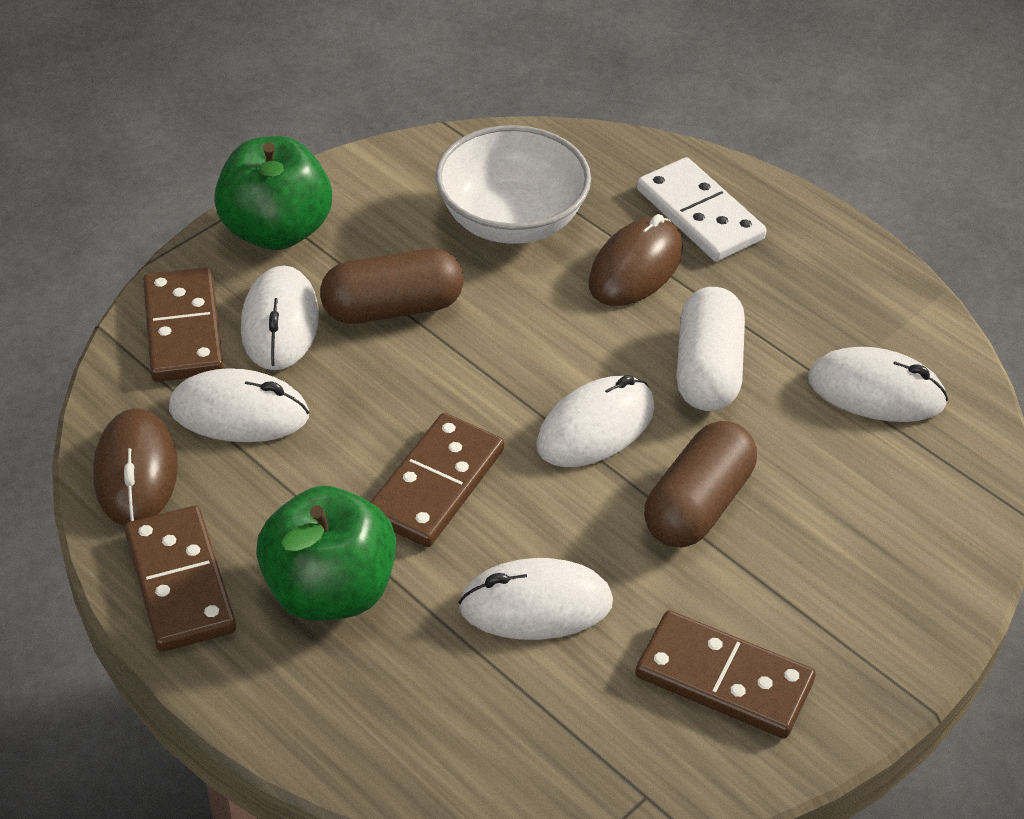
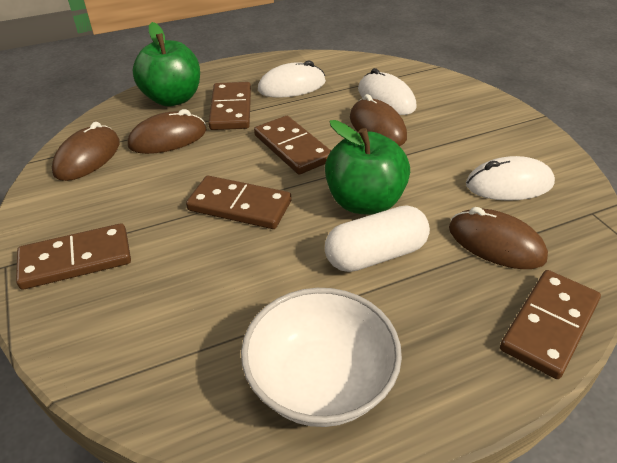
brown capsule: 2 -> 0
brown domino: 4 -> 5
brown mouse: 2 -> 4
white domino: 1 -> 0
white mouse: 5 -> 3

